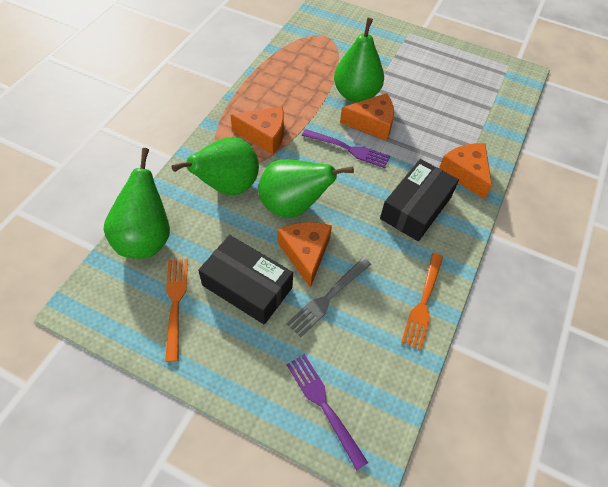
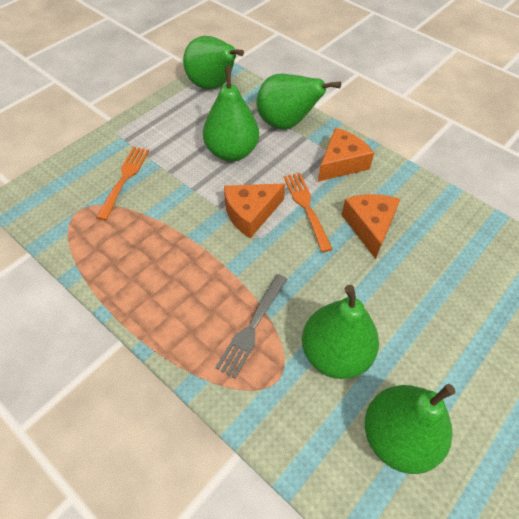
black box: 2 -> 0
green pear: 4 -> 5
orange cheese: 4 -> 3
purple fork: 2 -> 0

